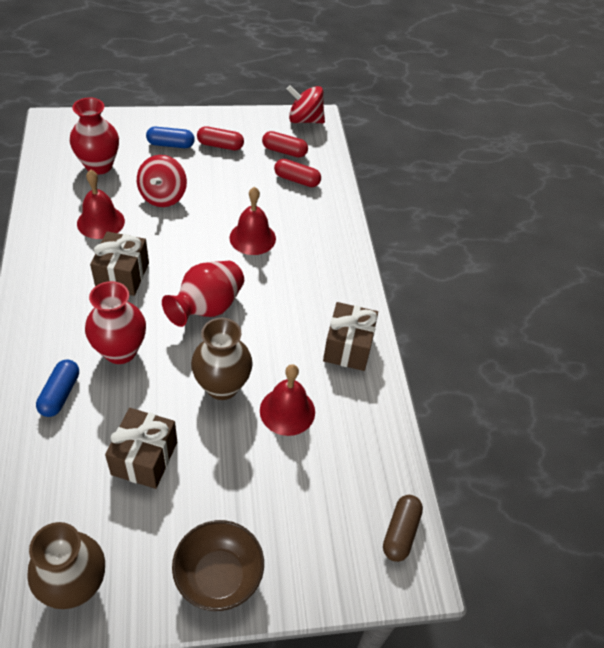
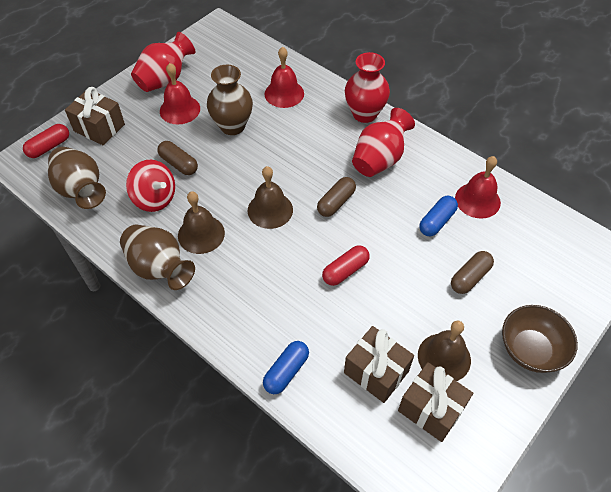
brown bell: 0 -> 3
brown capsule: 1 -> 3
brown vase: 2 -> 3
red capsule: 3 -> 2
red spinning top: 2 -> 1

